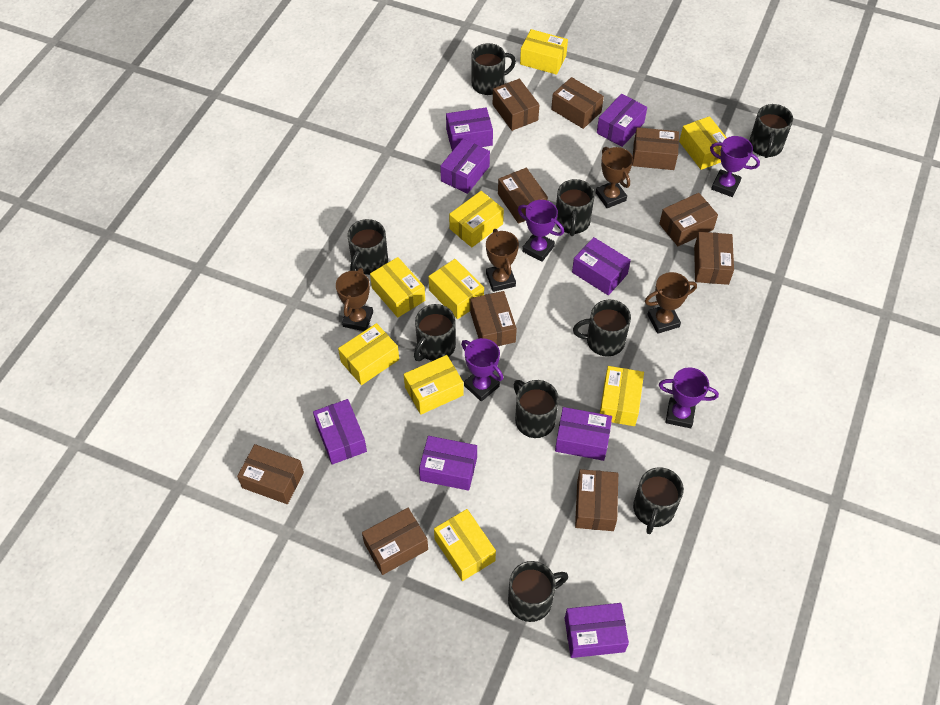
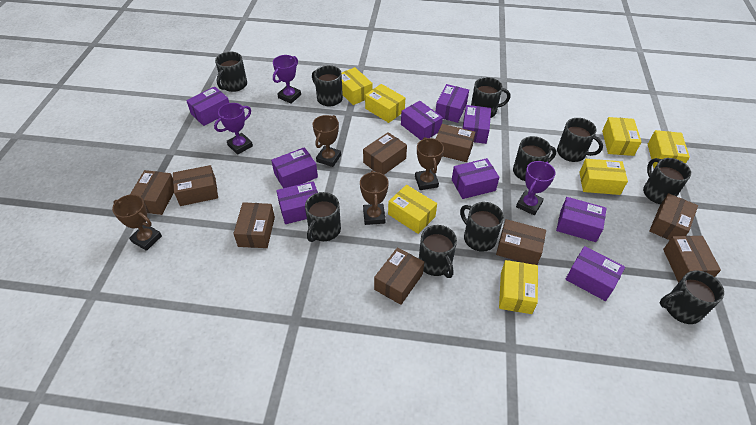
black mug: 9 -> 10
brown box: 10 -> 9
purple box: 8 -> 9
purple trophy: 4 -> 3
yellow box: 9 -> 7

